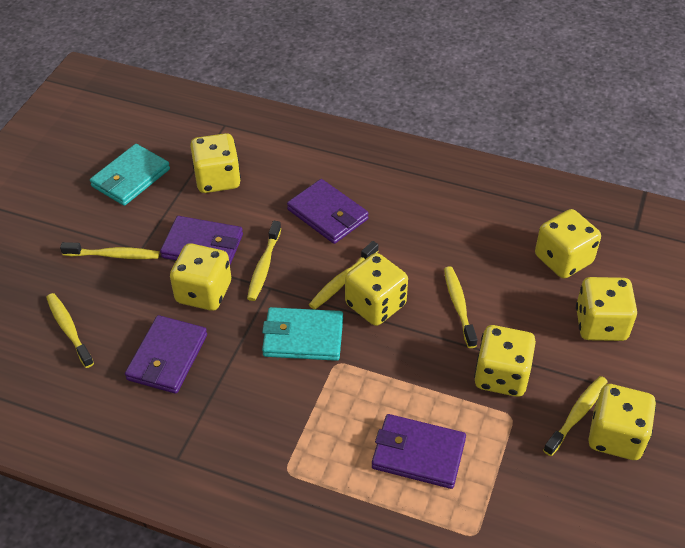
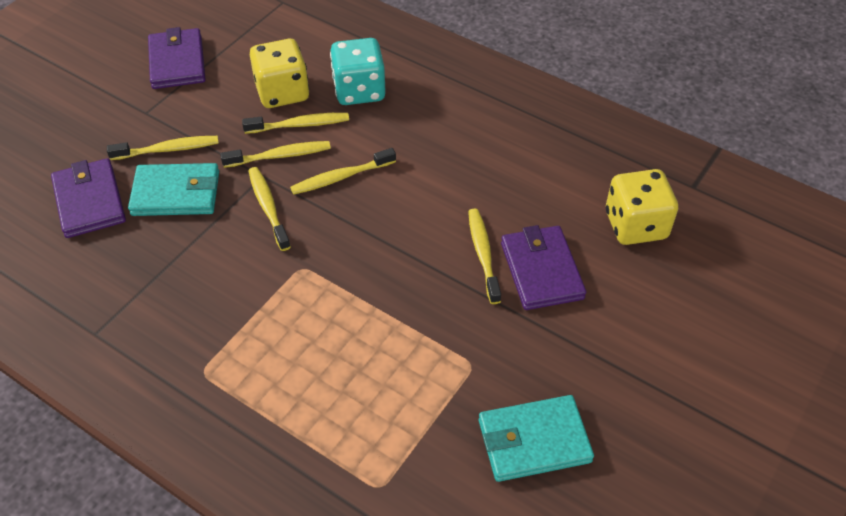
purple wallet: 4 -> 3
turquoise dice: 0 -> 1
yellow dice: 7 -> 2

